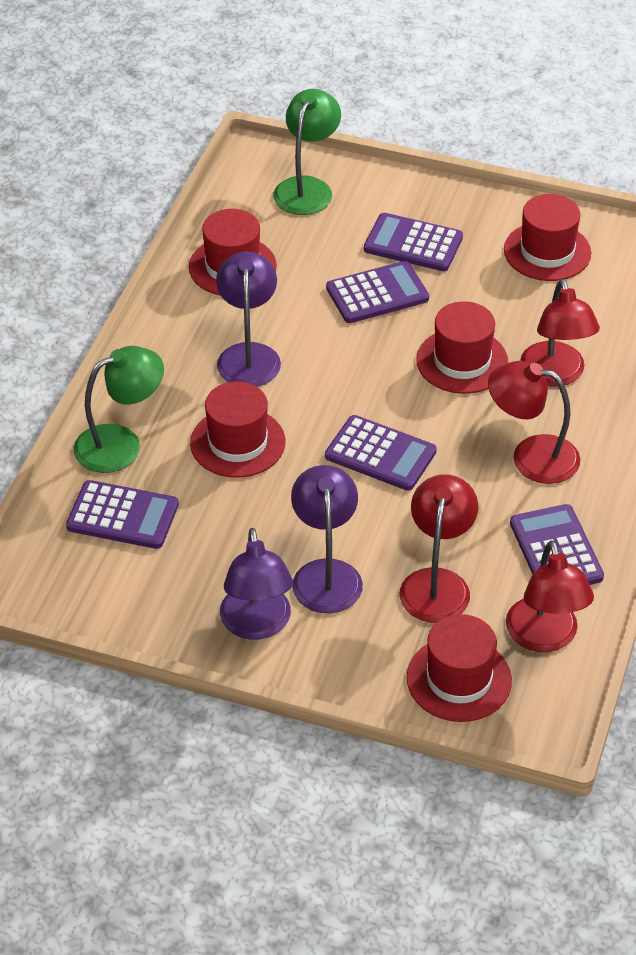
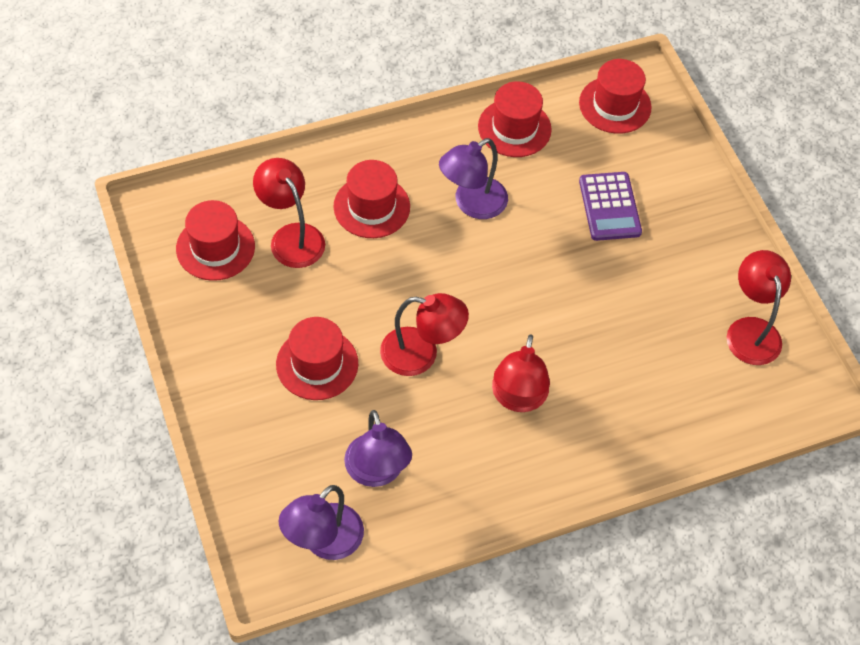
green lamp: 2 -> 0
purple calculator: 5 -> 1

